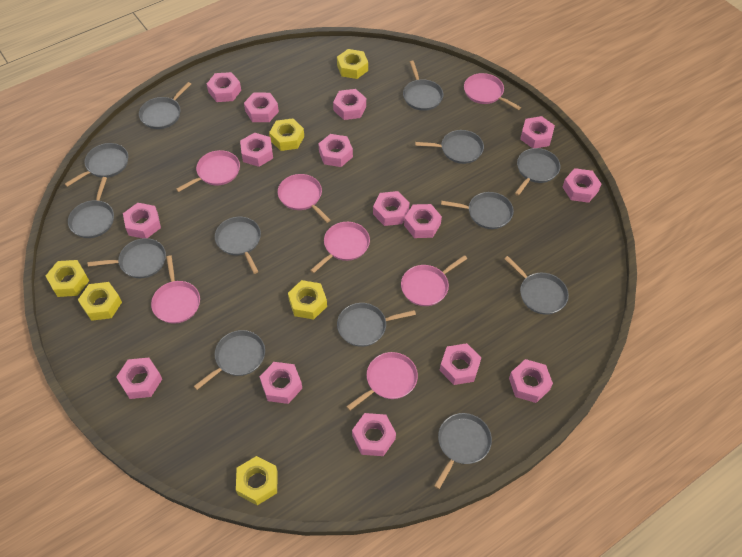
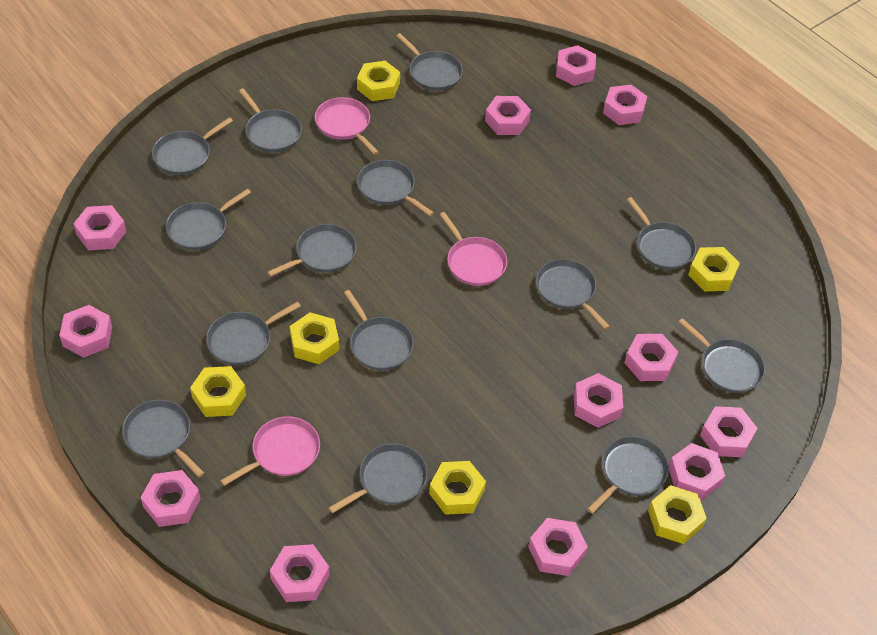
grey pan: 13 -> 14
pink nut: 15 -> 12
pink pan: 7 -> 3

